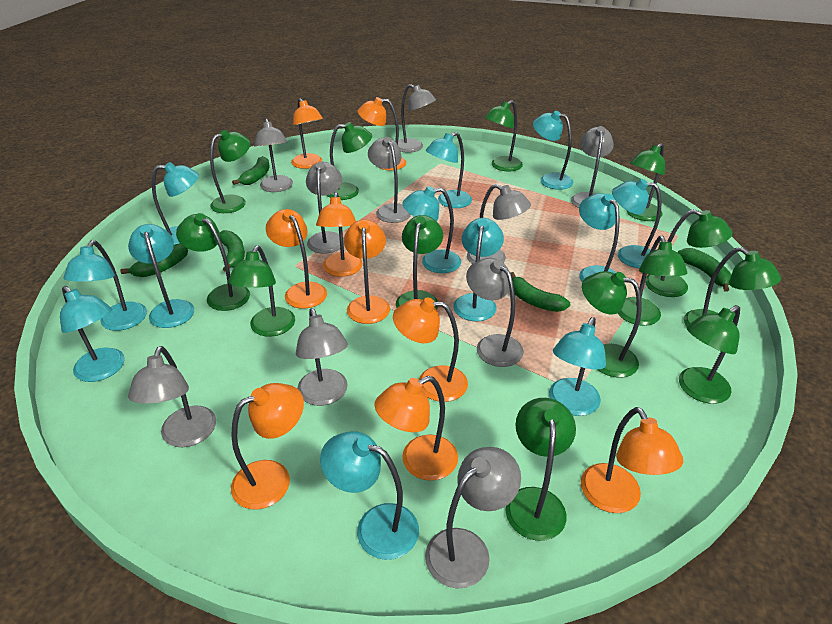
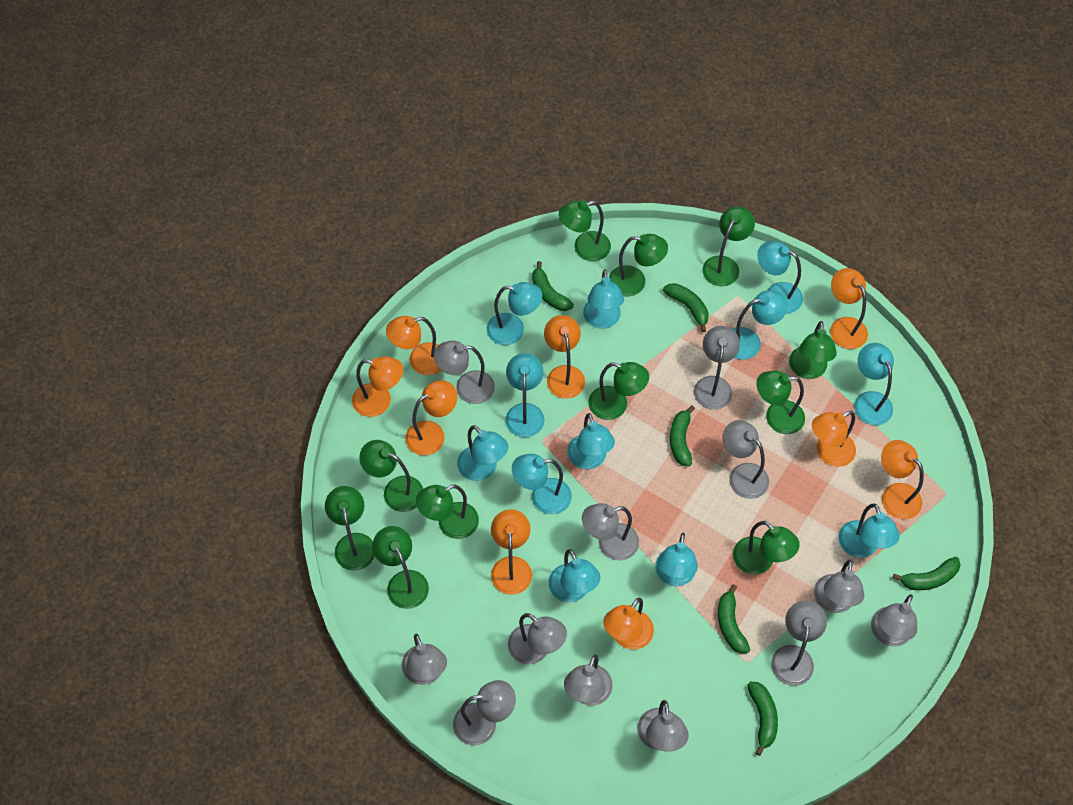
green banana: 5 -> 6
green lamp: 13 -> 11
grey lamp: 10 -> 12

